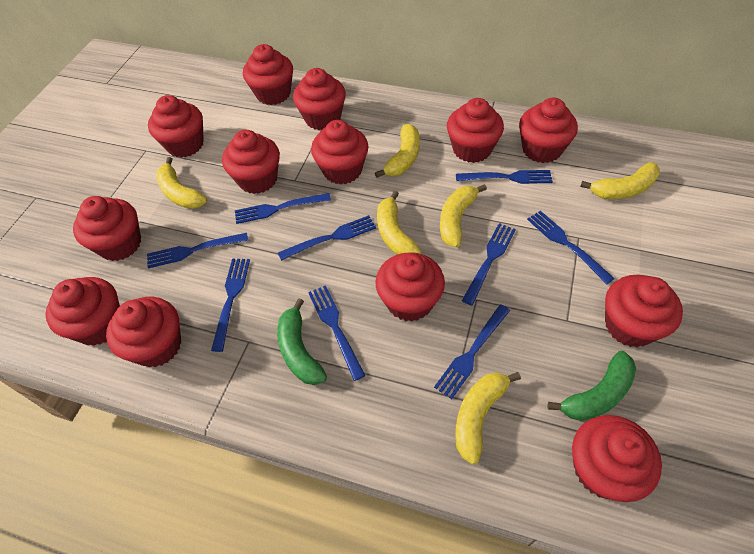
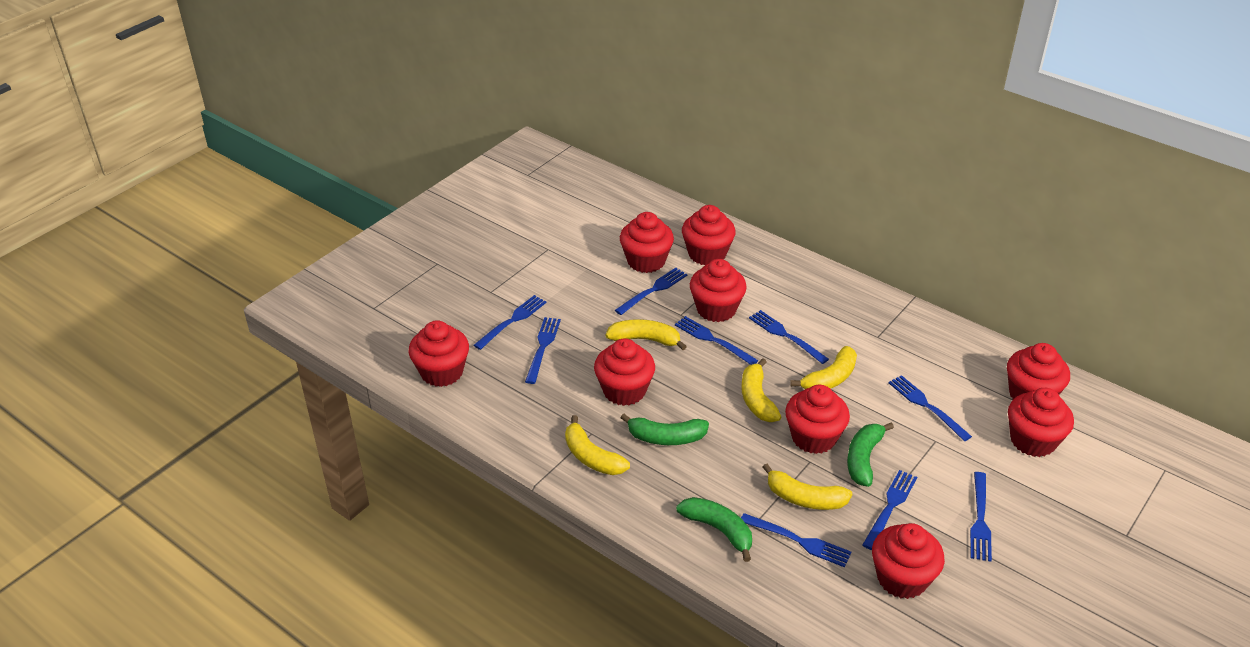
green banana: 2 -> 3
red cupcake: 13 -> 9
yellow banana: 6 -> 5

